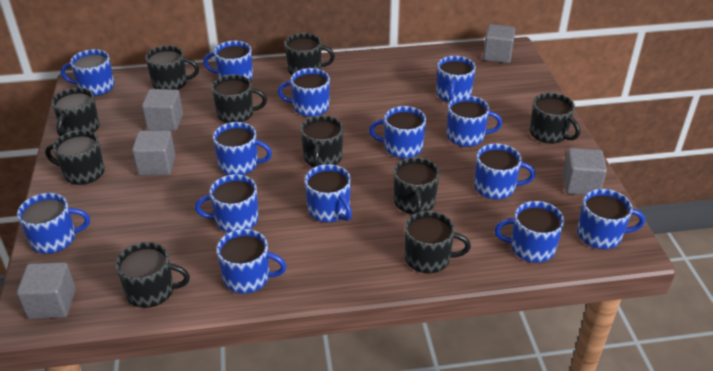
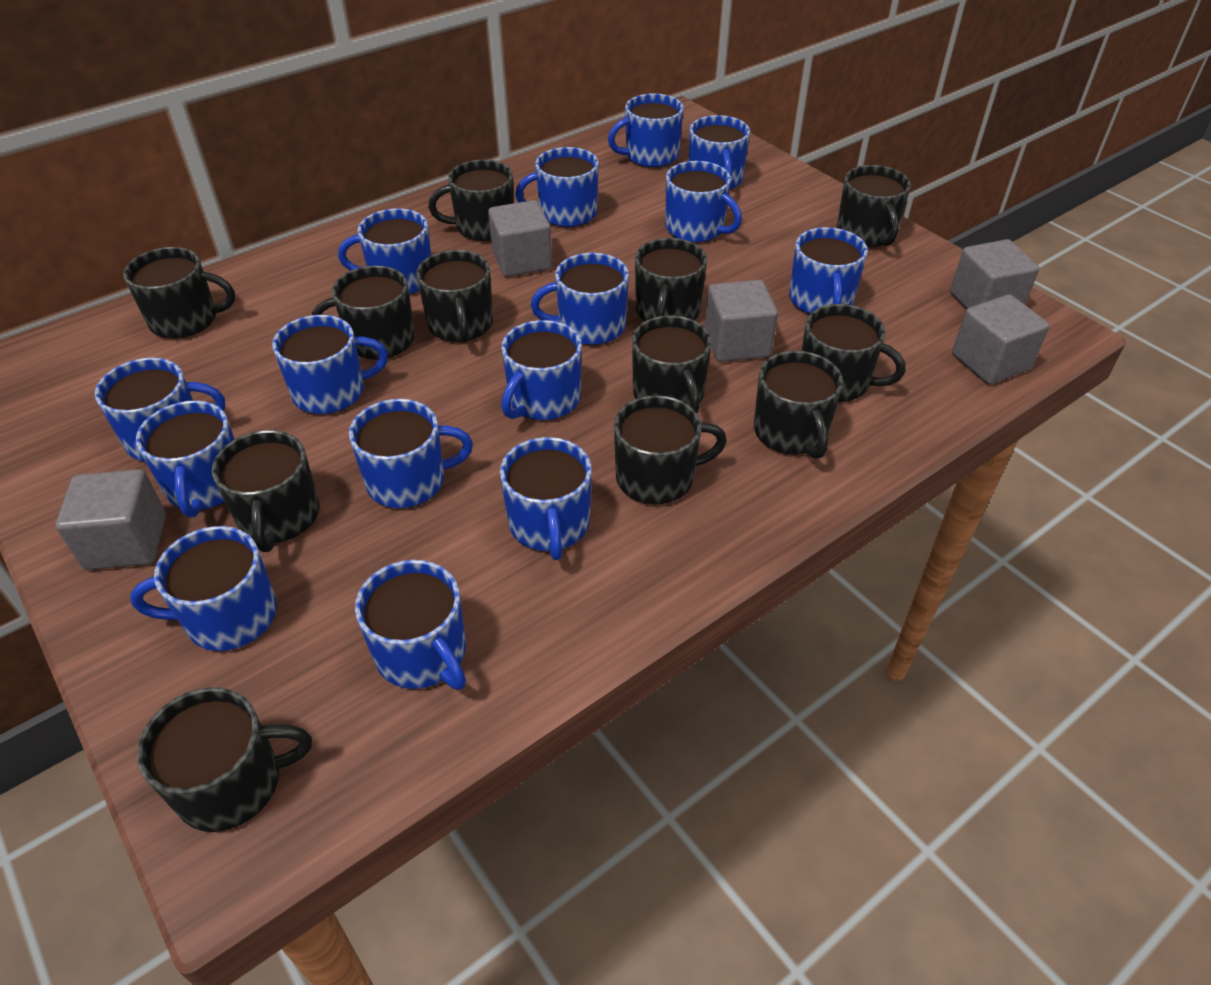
black mug: 10 -> 12
blue mug: 14 -> 15

